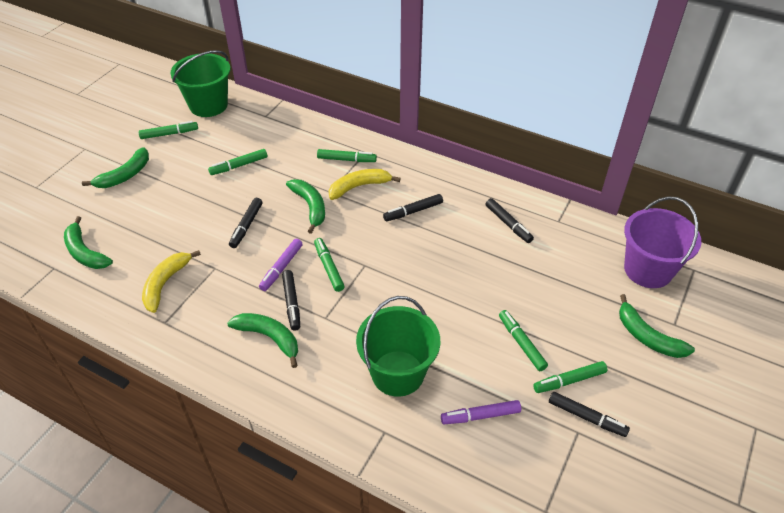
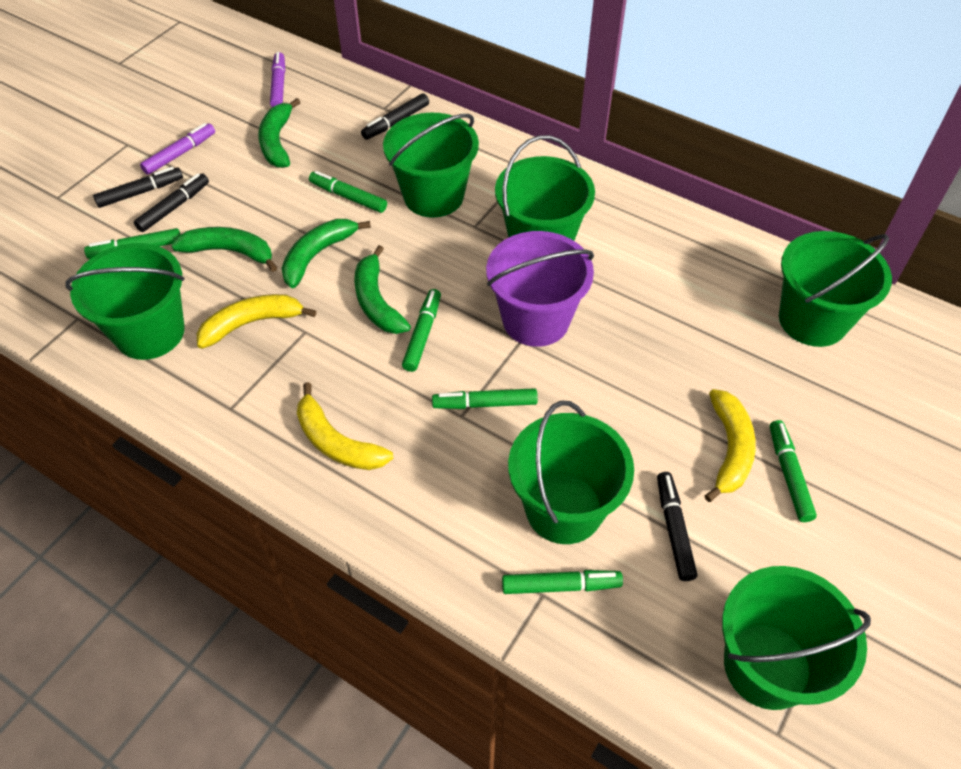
black marker: 5 -> 4
green banana: 5 -> 4
green bucket: 2 -> 6
yellow banana: 2 -> 3

